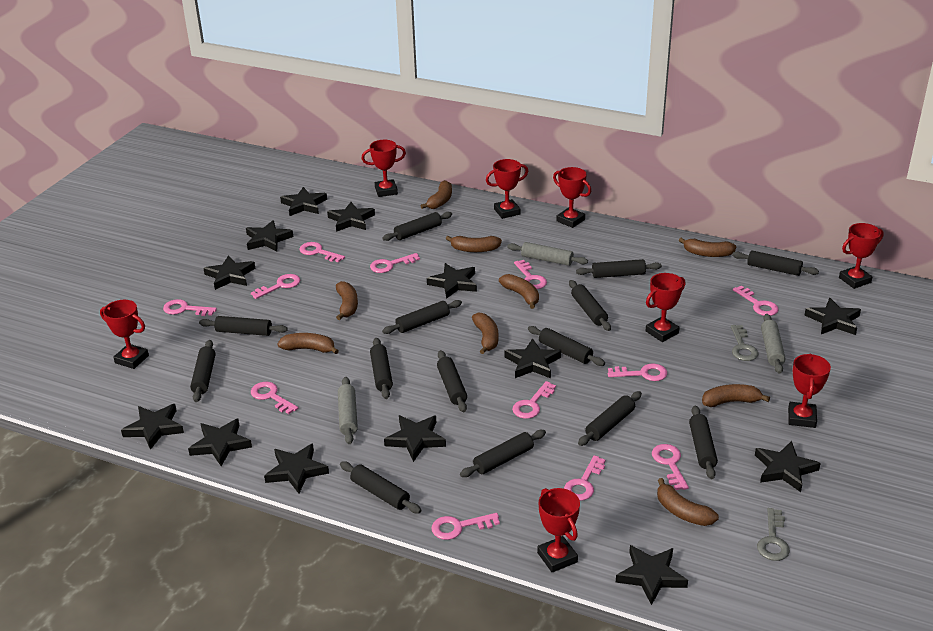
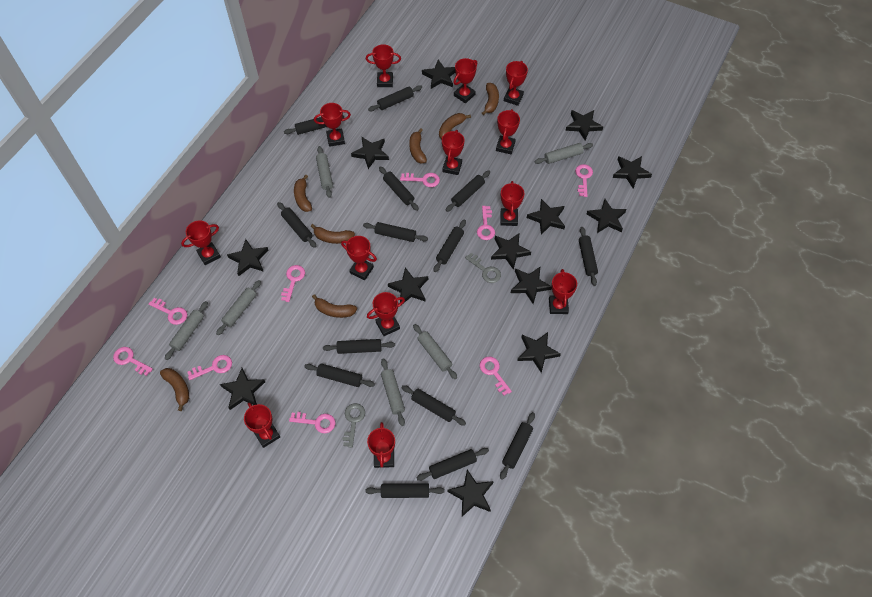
brown banana: 9 -> 7
grey rolling pin: 3 -> 6
pink key: 12 -> 9
red trophy: 8 -> 13

